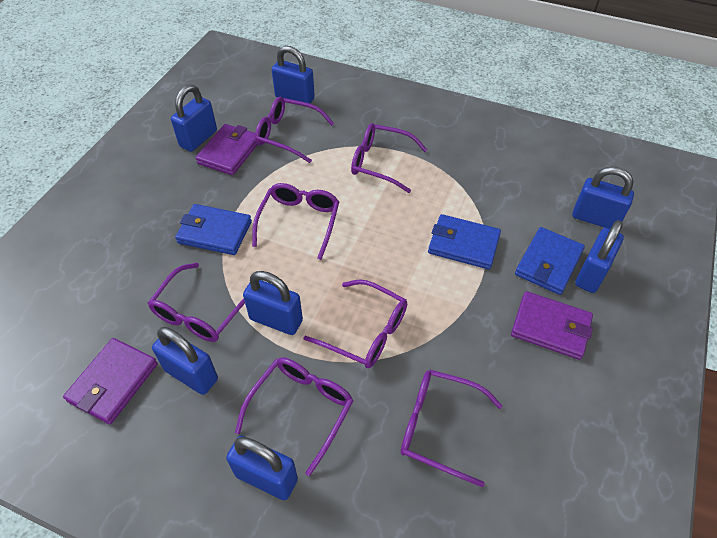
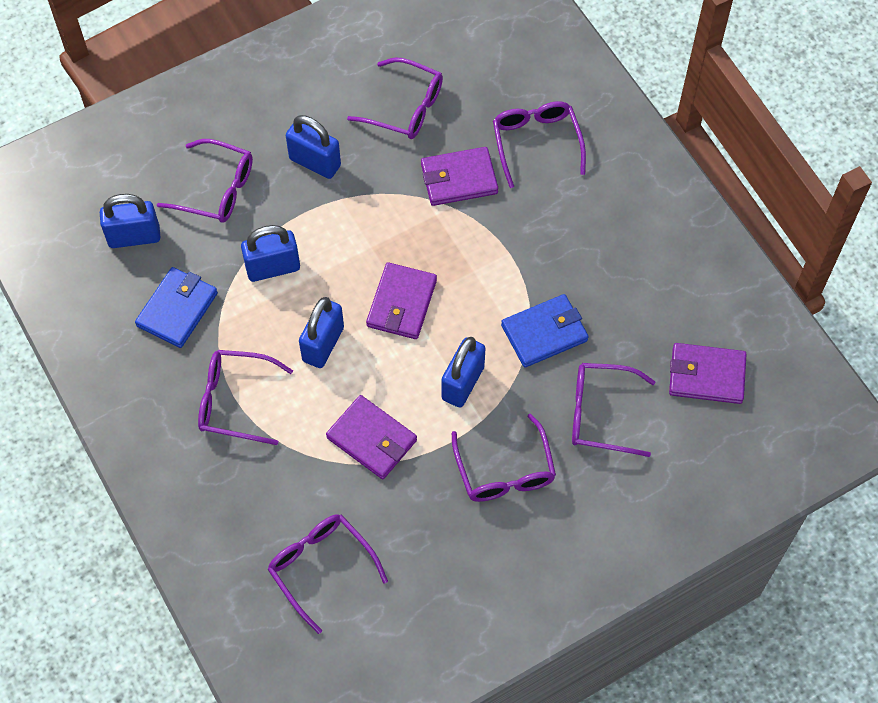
blue padlock: 7 -> 5
blue wallet: 3 -> 2
purple wallet: 3 -> 4

